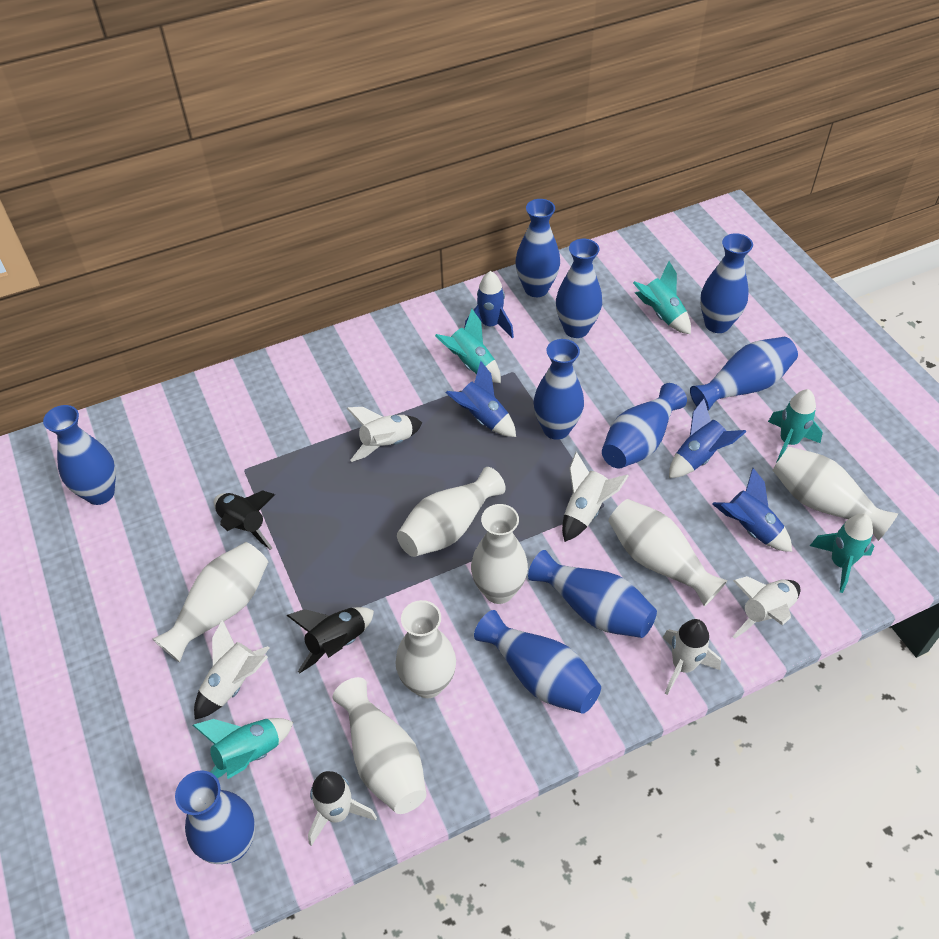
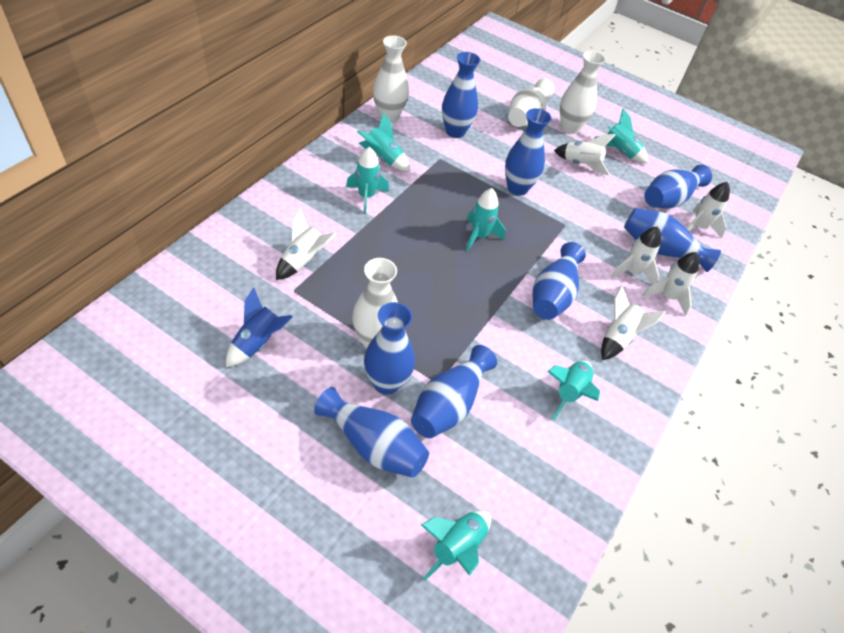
black rocket: 2 -> 0
blue rocket: 4 -> 1
blue vase: 10 -> 8
turquoise rocket: 5 -> 6
white vase: 7 -> 4

